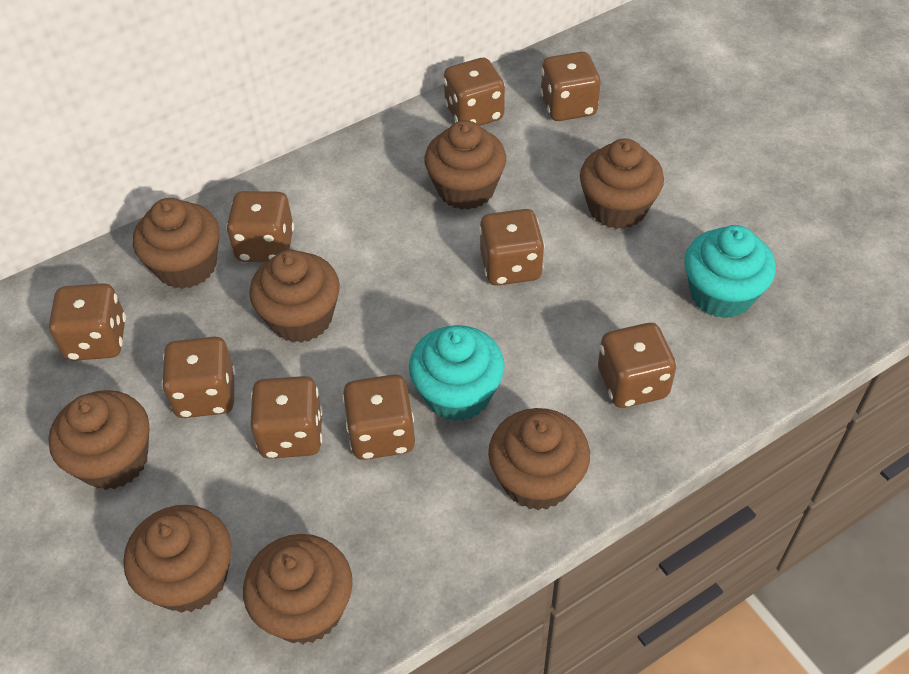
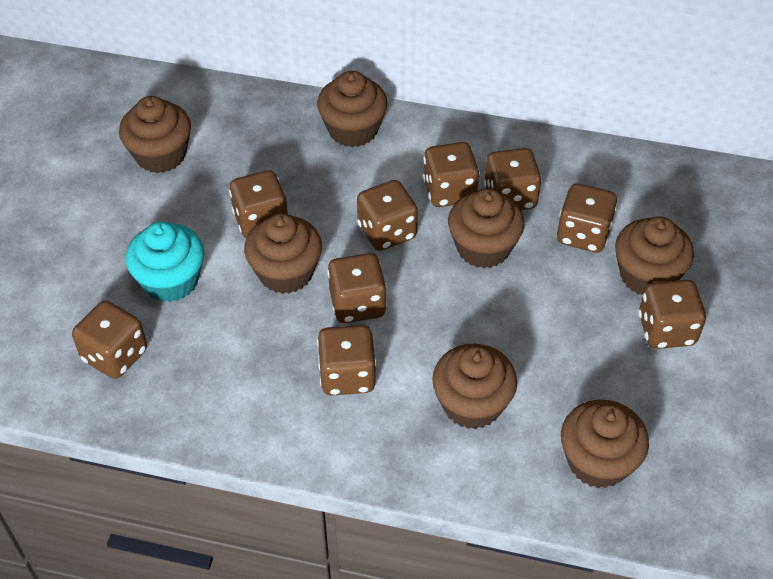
brown cupcake: 8 -> 7
turquoise cupcake: 2 -> 1

